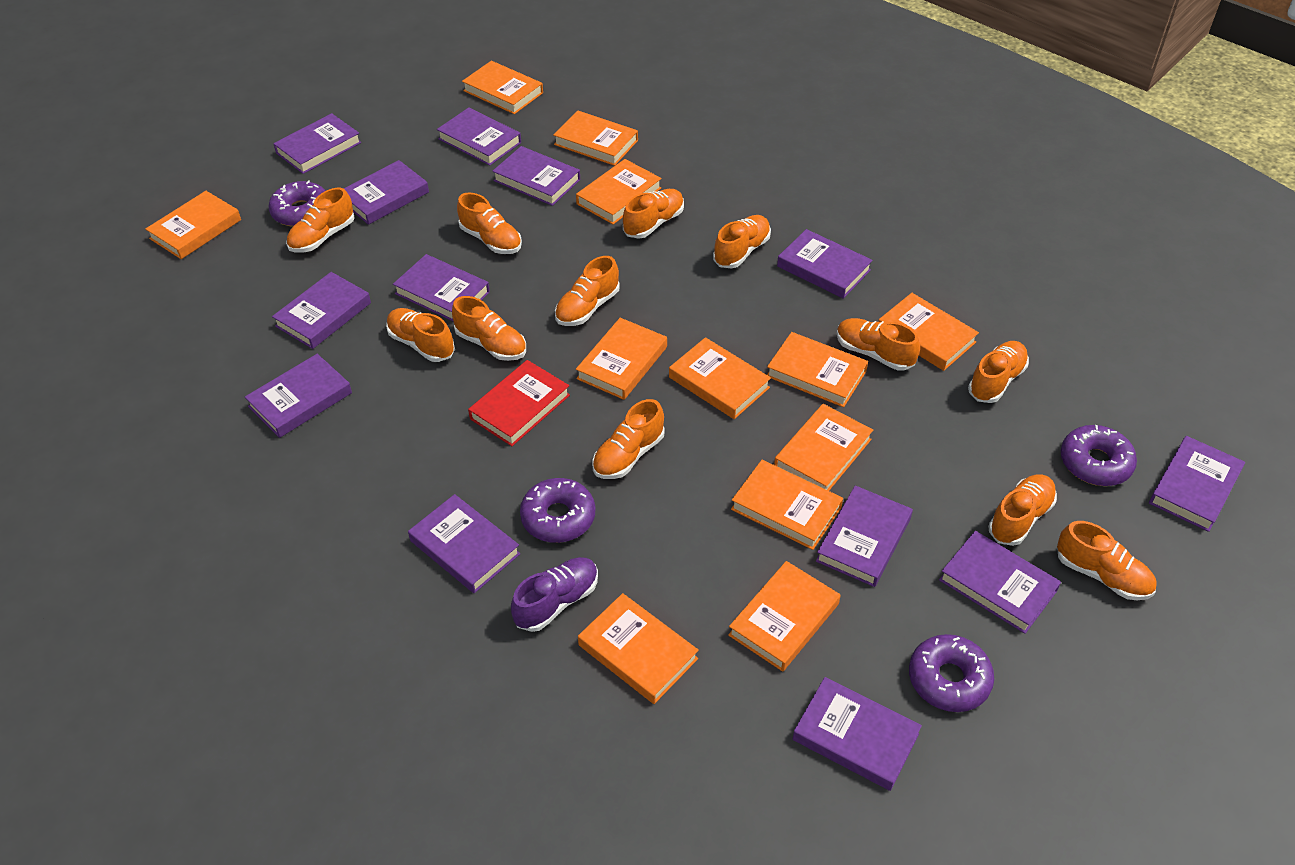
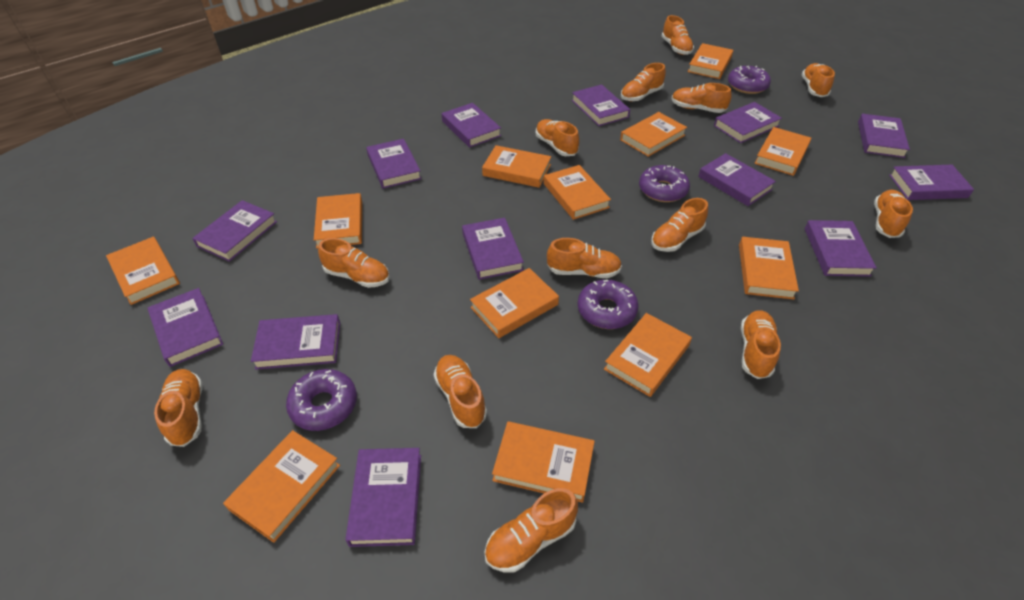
orange shoe: 12 -> 13
purple shoe: 1 -> 0
red book: 1 -> 0

